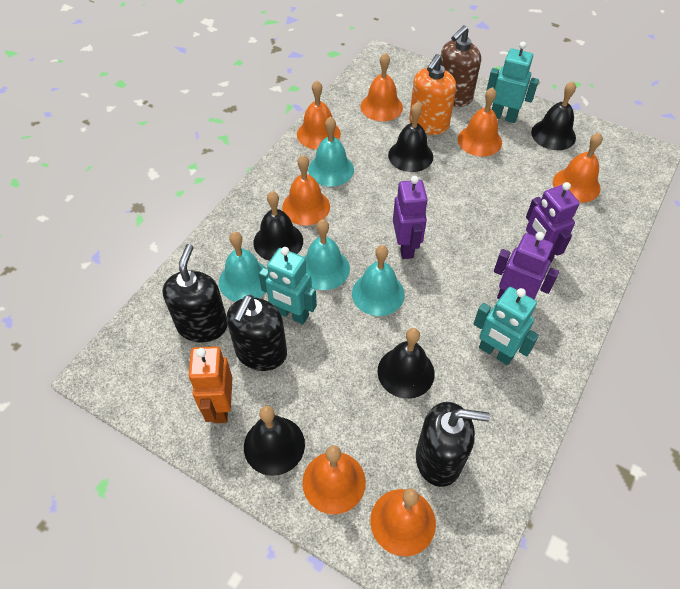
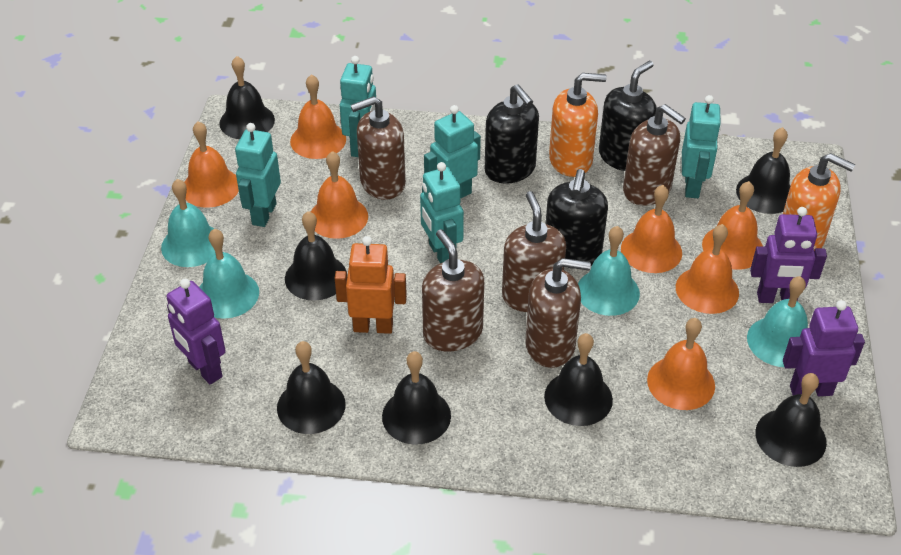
black bell: 5 -> 7
brown soap dispenser: 1 -> 5
orange soap dispenser: 1 -> 2
turquoise robot: 3 -> 5

